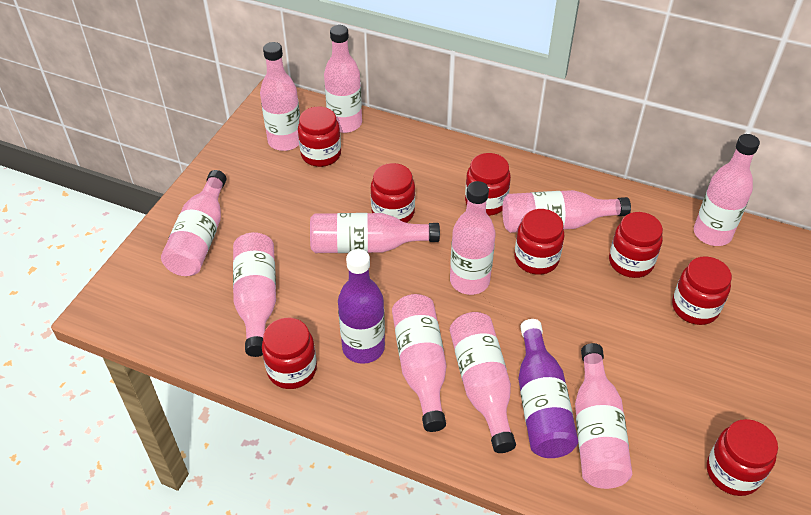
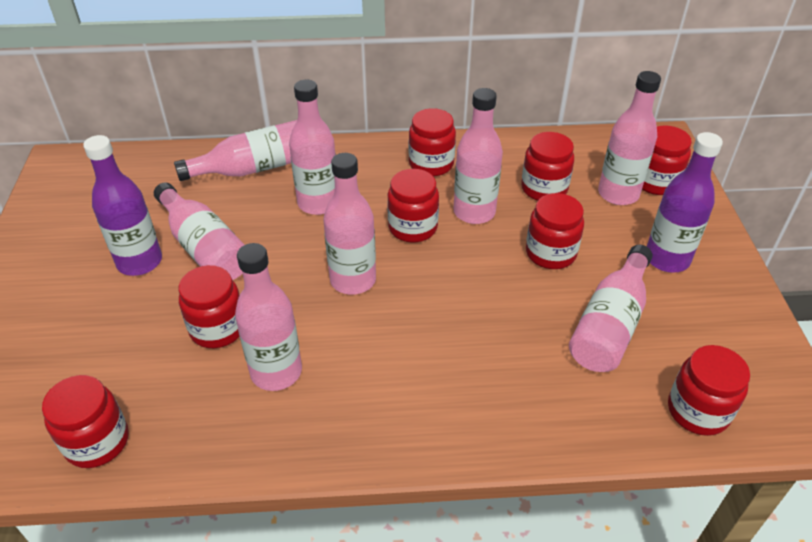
pink bottle: 11 -> 8

